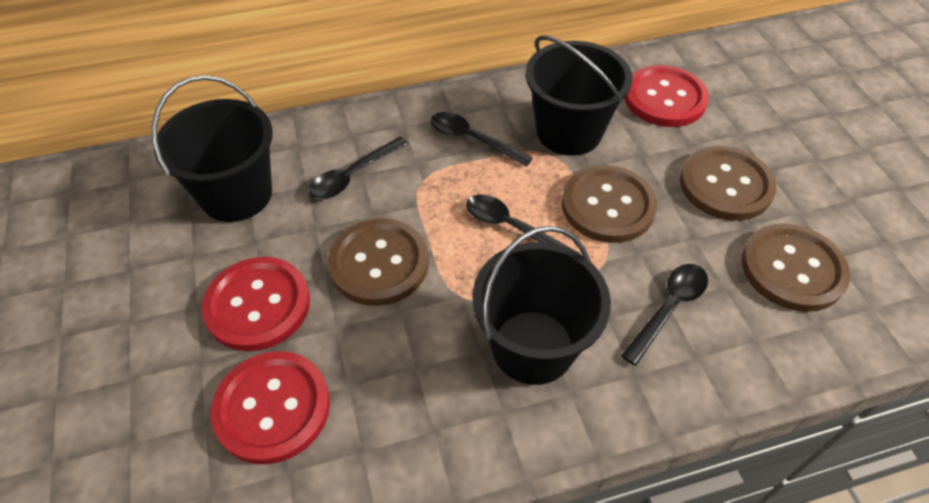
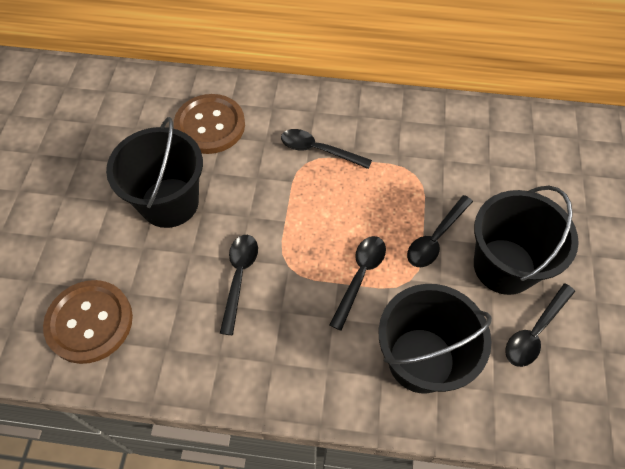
black spoon: 4 -> 5
brown button: 4 -> 2
red button: 3 -> 0

